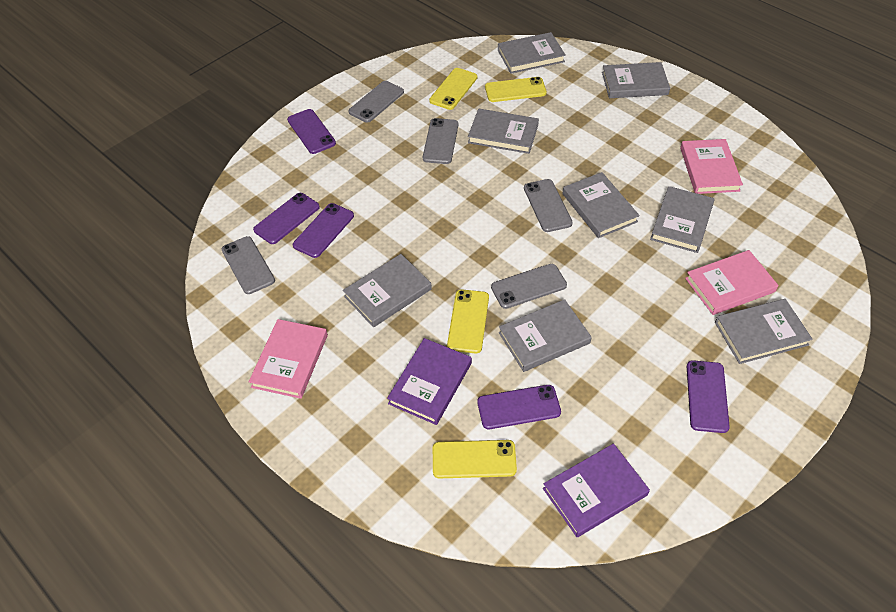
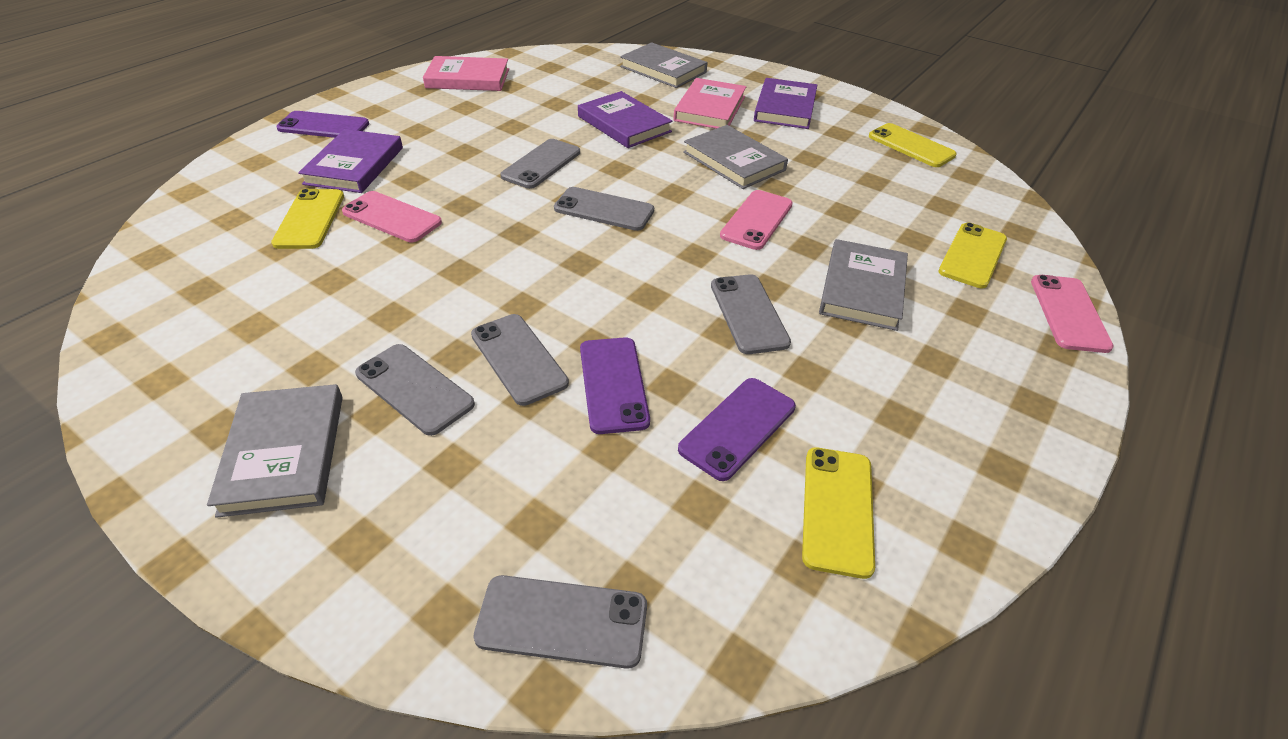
grey book: 8 -> 4
grey phone: 5 -> 6
pink book: 3 -> 2
pink phone: 0 -> 3
purple book: 2 -> 3
purple phone: 5 -> 3

